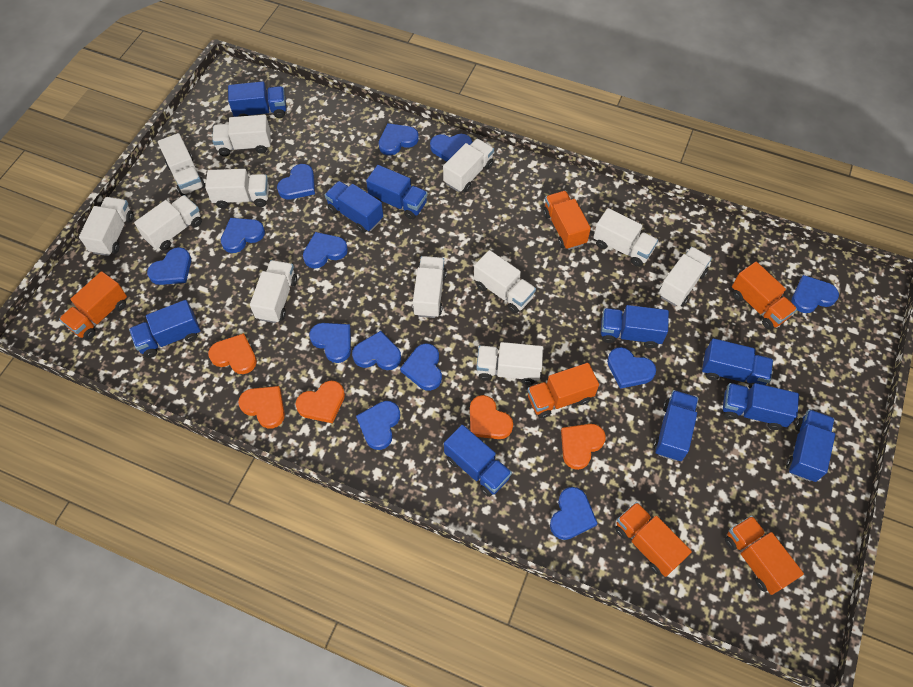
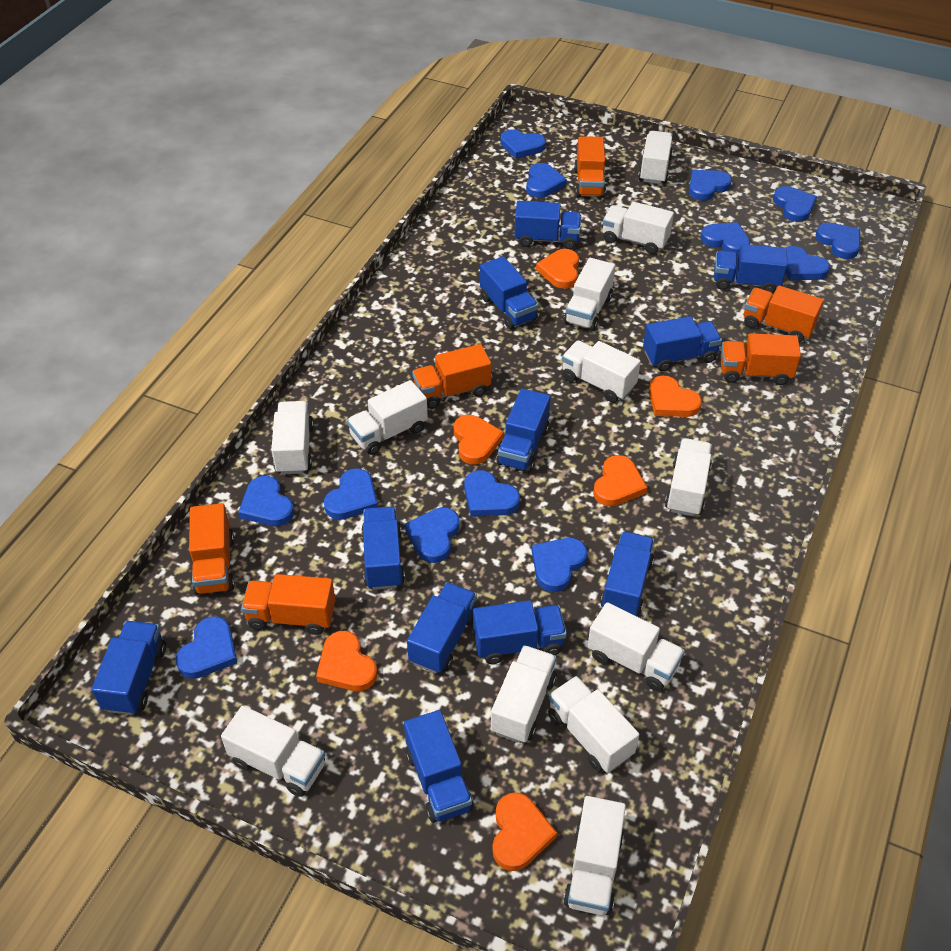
blue truck: 10 -> 11
orange heart: 5 -> 6

